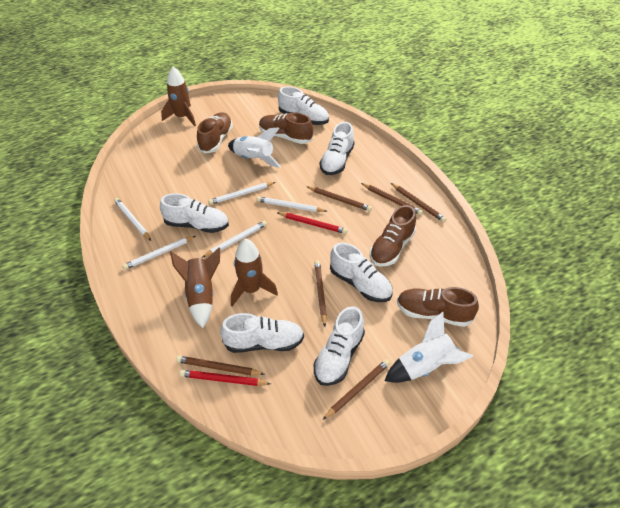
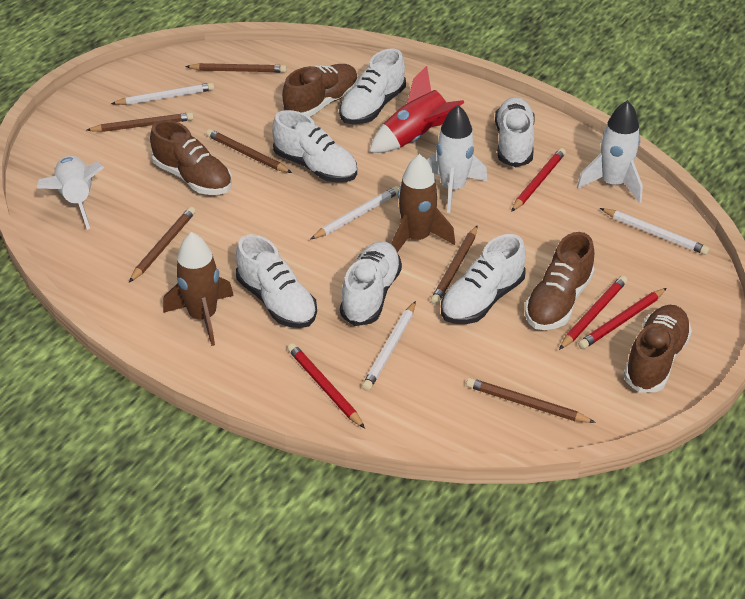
brown rocket: 3 -> 2
red pencil: 2 -> 4
red rocket: 0 -> 1
white pencil: 5 -> 4
white rocket: 2 -> 3

